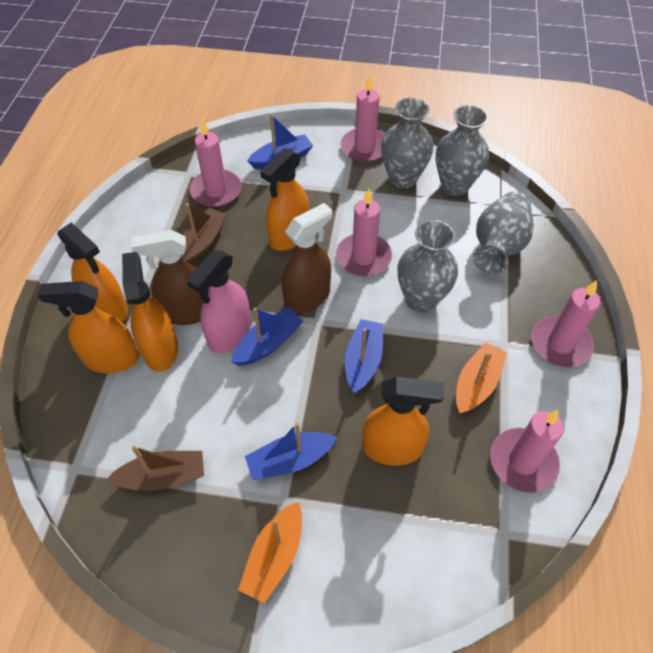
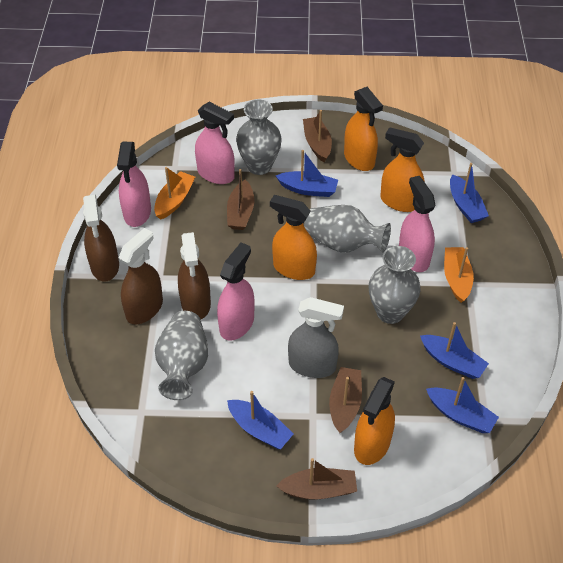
blue boat: 4 -> 5
brown boat: 2 -> 4
brown spray bottle: 2 -> 3
grey spray bottle: 0 -> 1
orange spray bottle: 5 -> 4
pink candle: 5 -> 0
pink spray bottle: 1 -> 4

